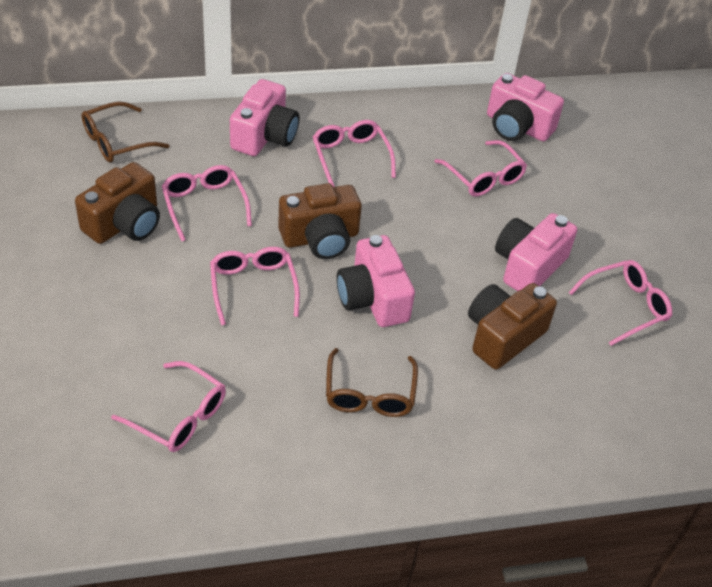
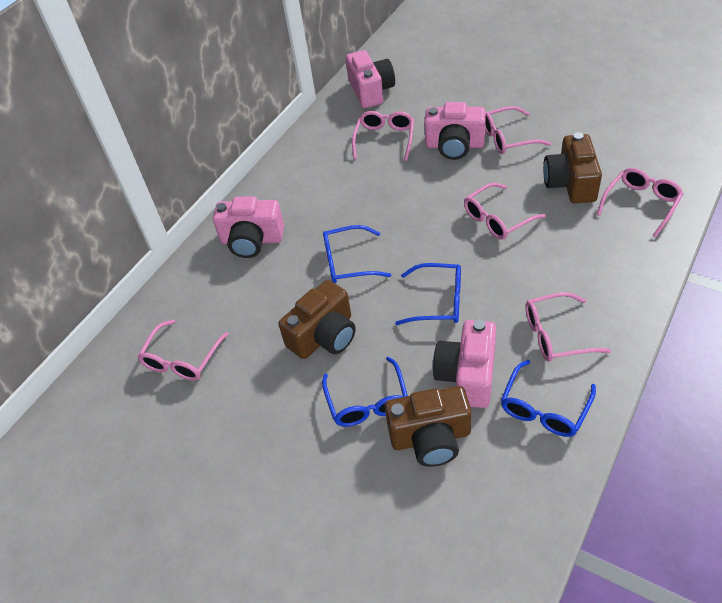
blue glasses: 0 -> 4
brown glasses: 2 -> 0

